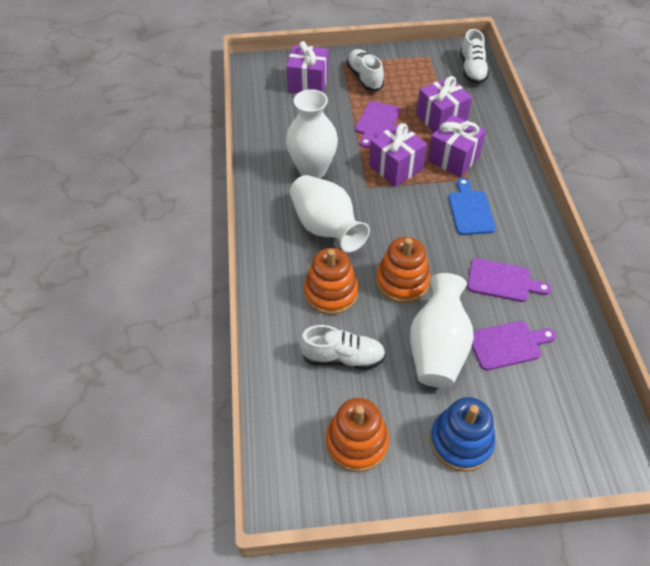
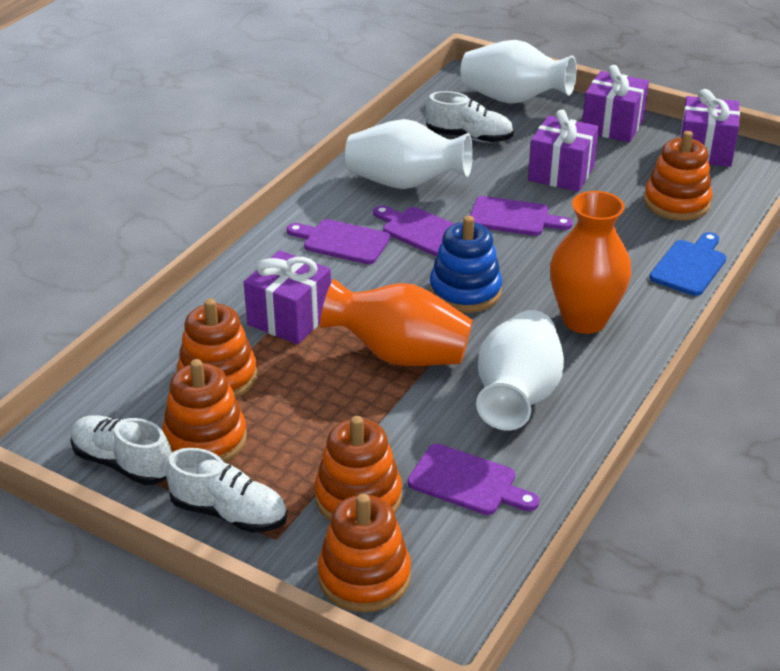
orange stacking toy: 3 -> 5
orange vase: 0 -> 2
purple cutting board: 3 -> 4

